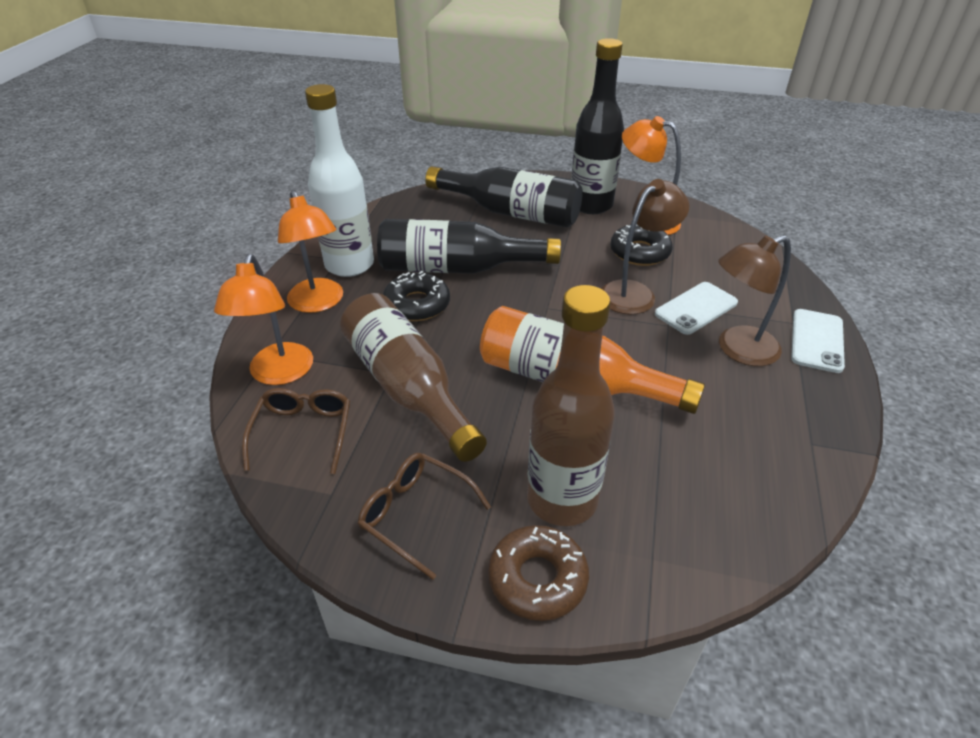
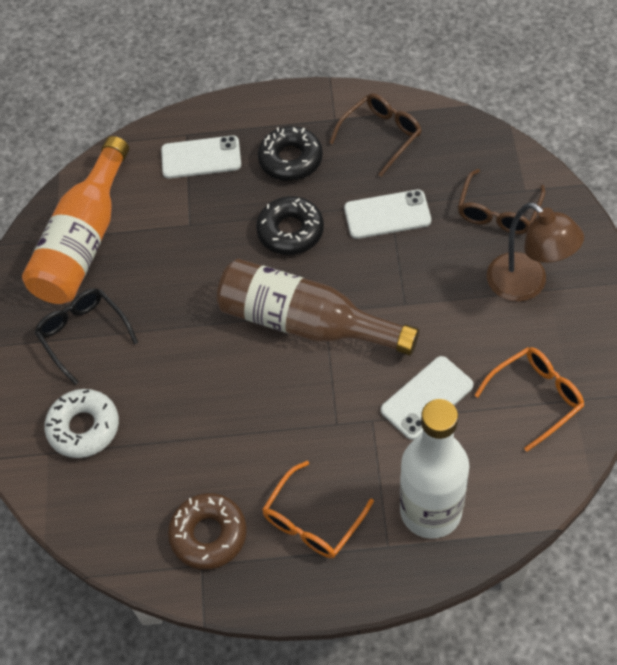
black bottle: 3 -> 0
black glasses: 0 -> 1
brown bottle: 2 -> 1
brown lamp: 2 -> 1
orange glasses: 0 -> 2
orange lamp: 3 -> 0
white donut: 0 -> 1
white phone: 2 -> 3

